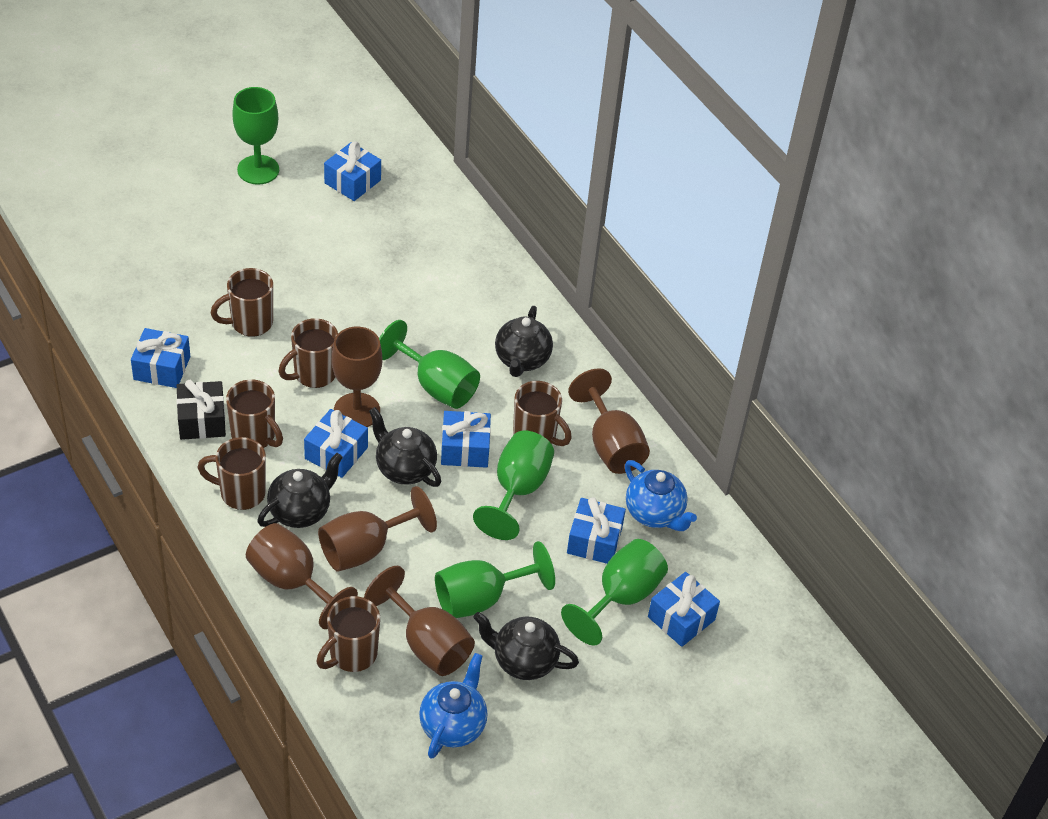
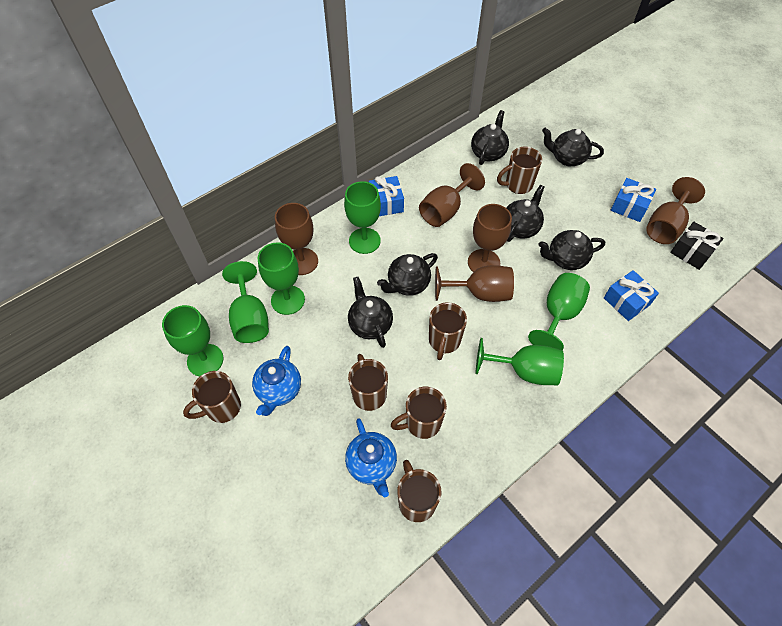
black teapot: 4 -> 6
blue gift: 6 -> 3
green goblet: 5 -> 6

